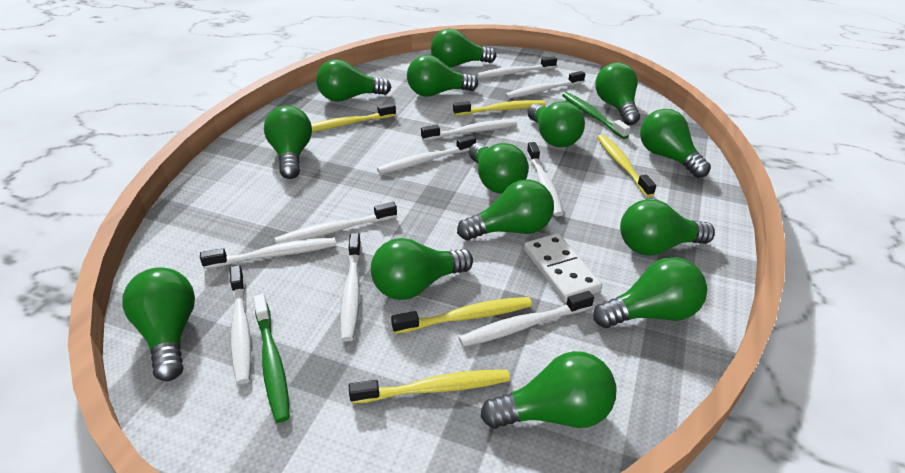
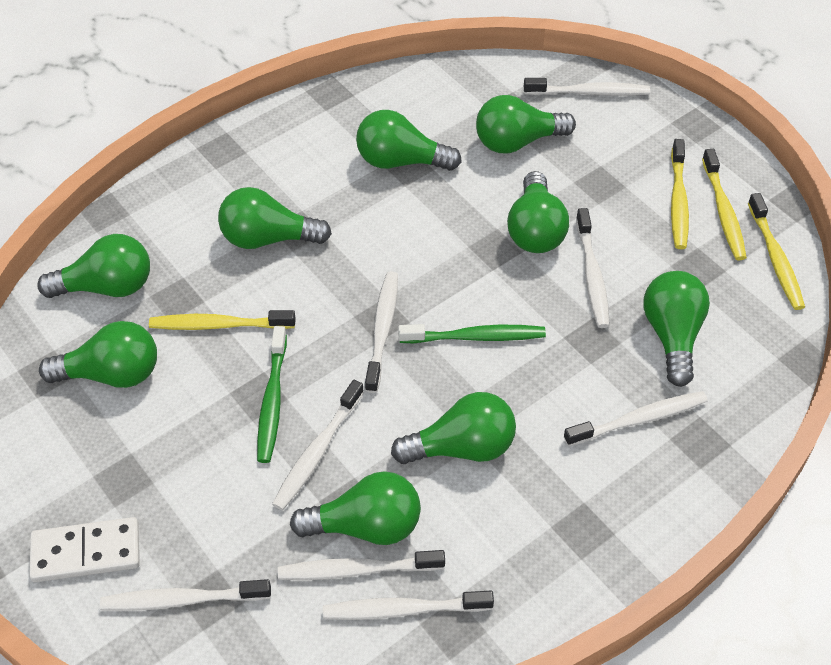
green light bulb: 14 -> 9
white toothbrush: 10 -> 8
yellow toothbrush: 5 -> 4

